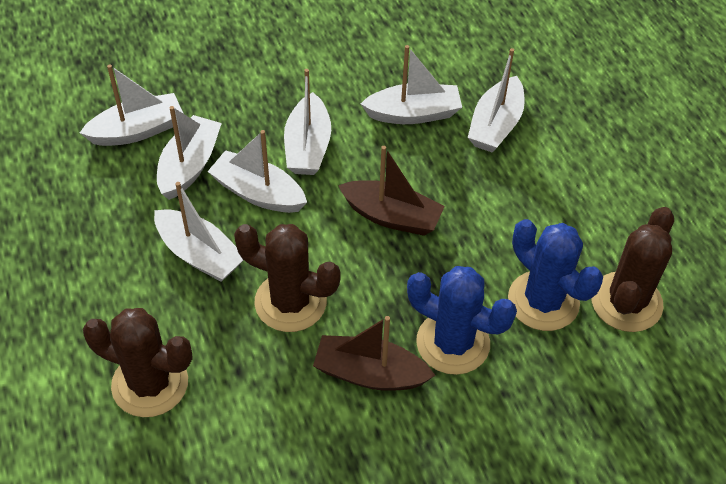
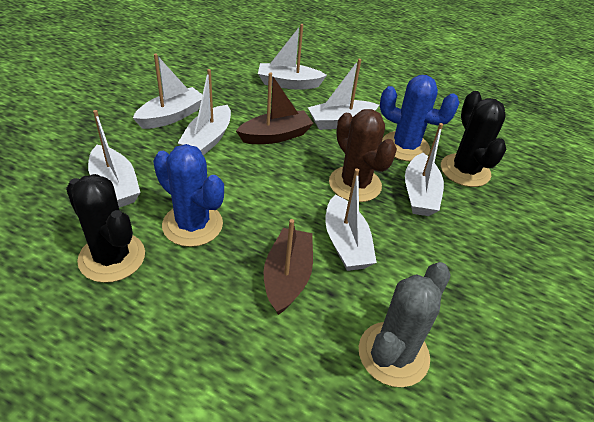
black cactus: 0 -> 2
brown cactus: 3 -> 1
grey cactus: 0 -> 1

